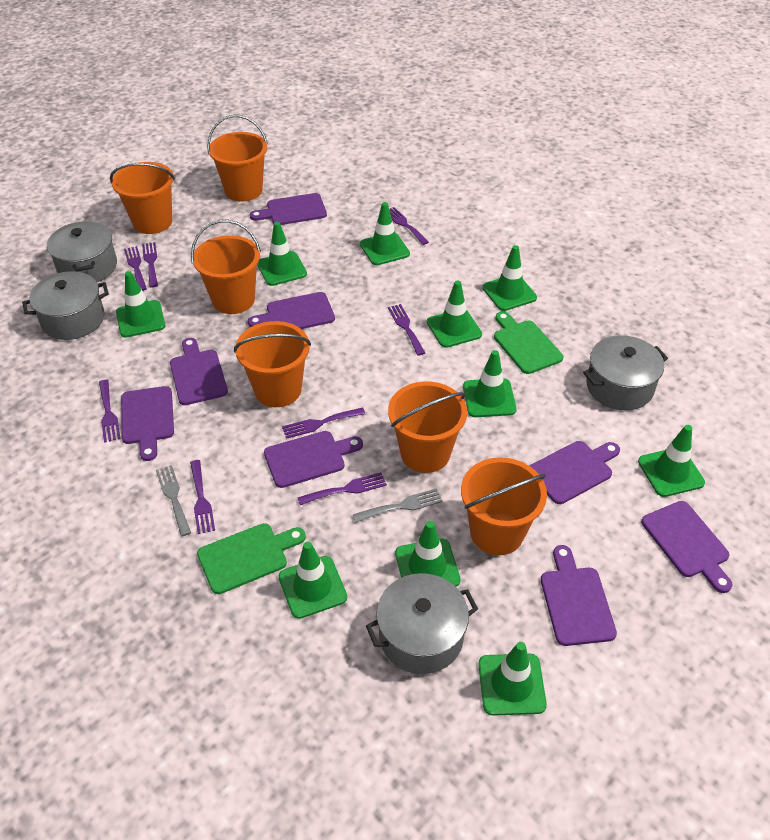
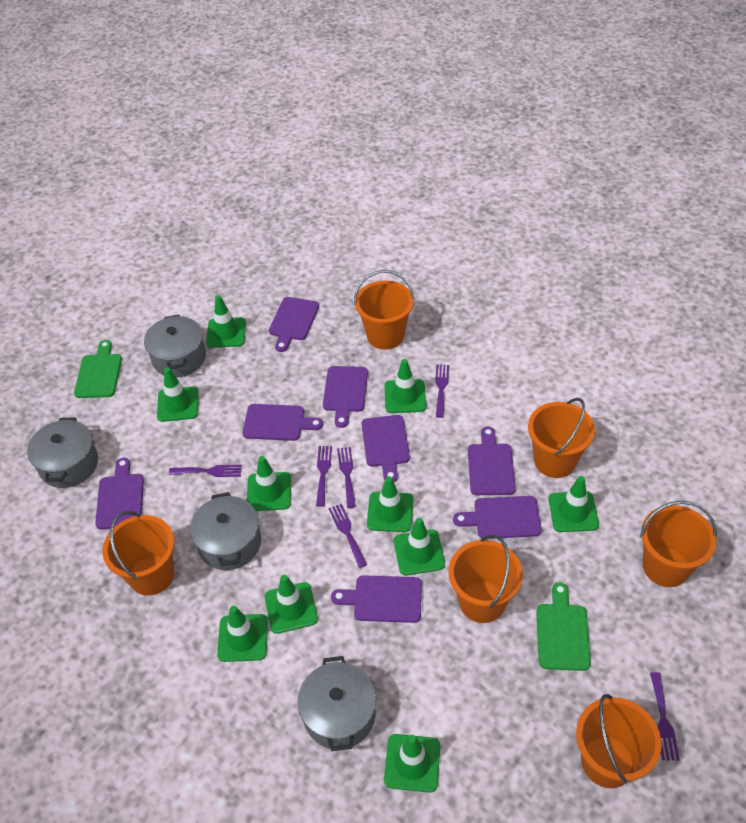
grey fork: 2 -> 0
purple fork: 8 -> 6

